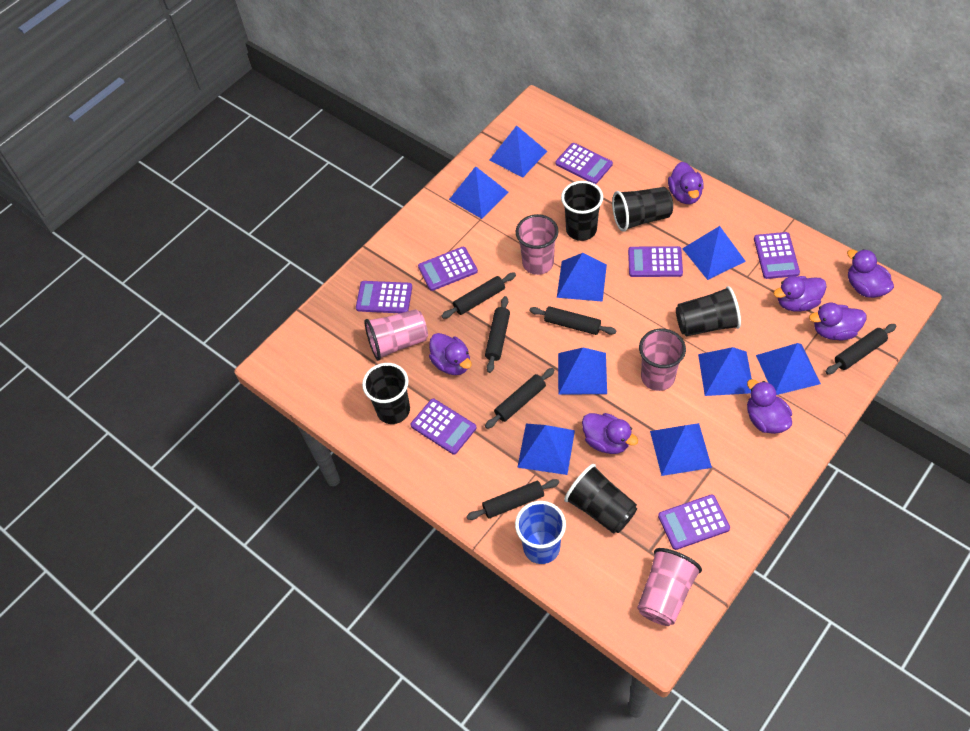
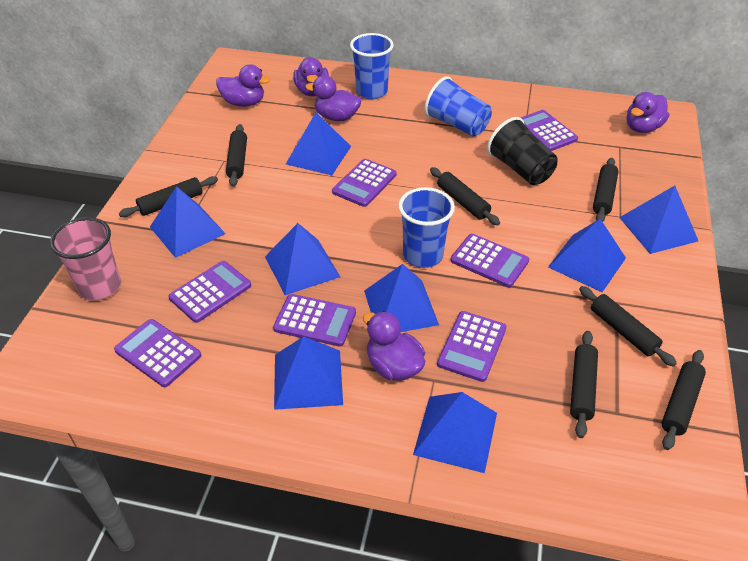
black cup: 5 -> 1
black rolling pin: 6 -> 7
blue cup: 1 -> 3
blue pyramid: 9 -> 8
pink cup: 4 -> 1
purple duck: 7 -> 5

